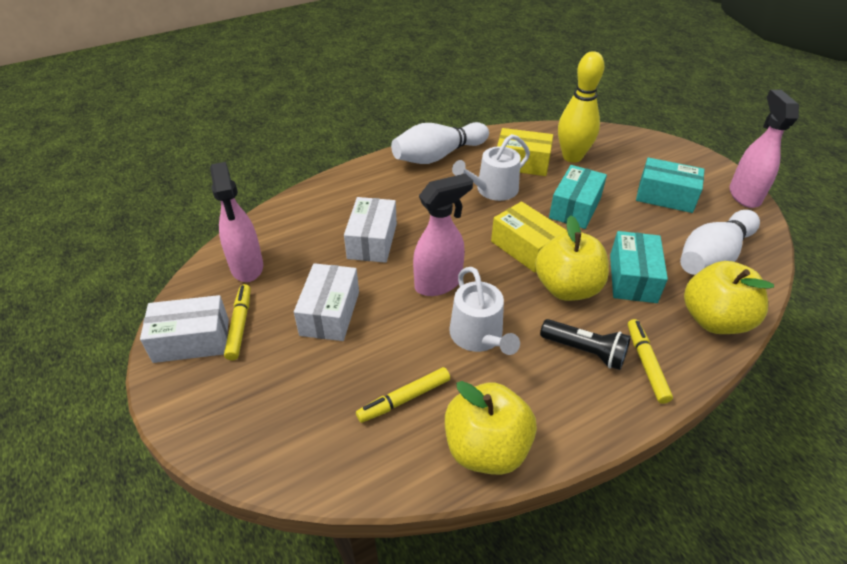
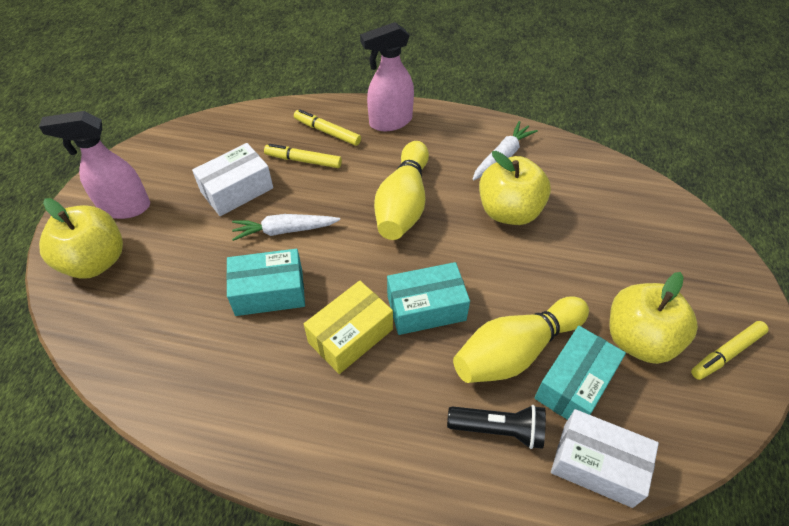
pink spray bottle: 3 -> 2
white bowling pin: 2 -> 0
white box: 3 -> 2
white carrot: 0 -> 2
white watering can: 2 -> 0
yellow bowling pin: 1 -> 2
yellow box: 2 -> 1

